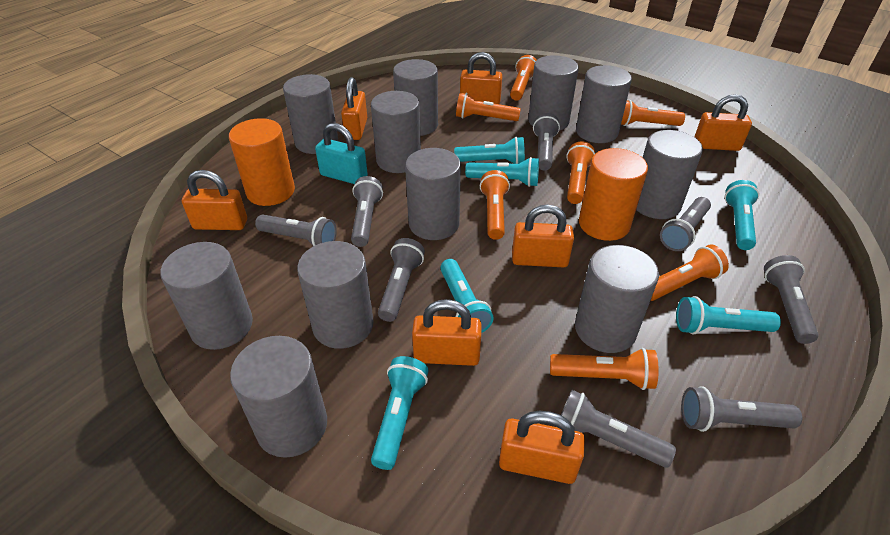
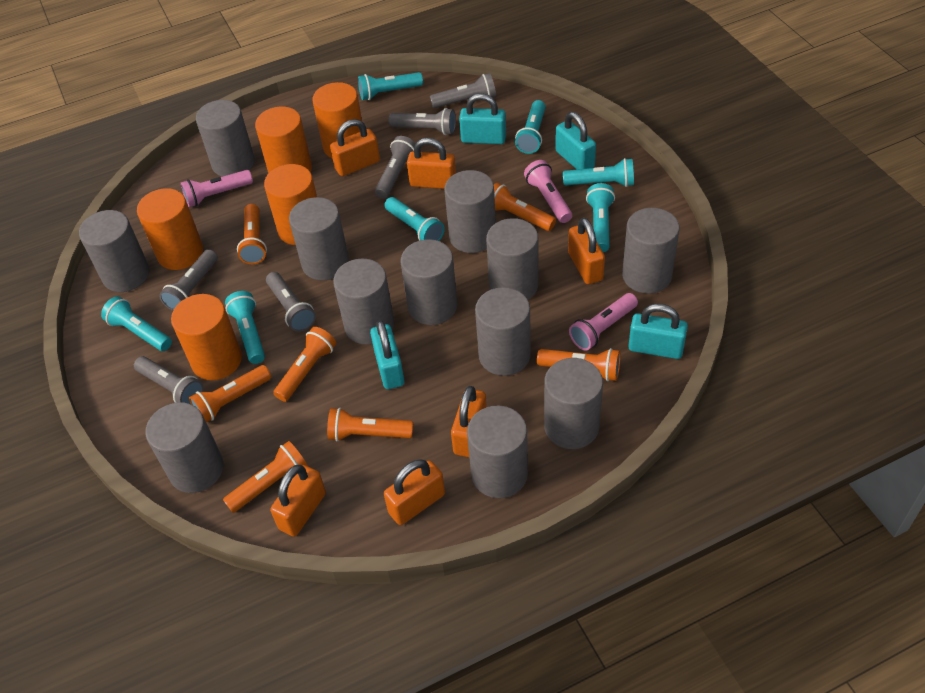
grey cylinder: 11 -> 12
grey flashlight: 8 -> 6
orange cylinder: 2 -> 5
orange padlock: 7 -> 6
pink flashlight: 0 -> 3
turquoise flashlight: 6 -> 7
turquoise padlock: 1 -> 4

